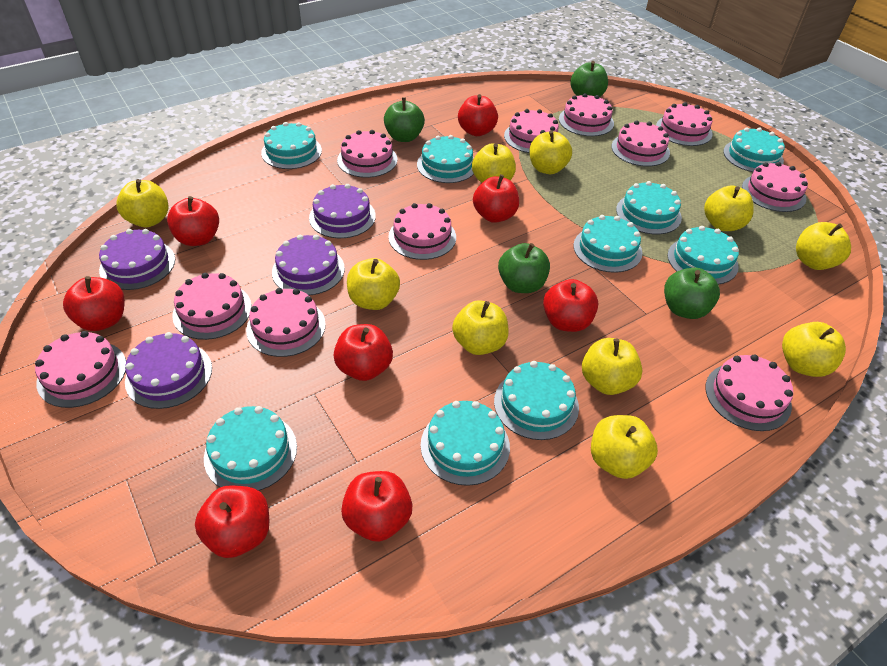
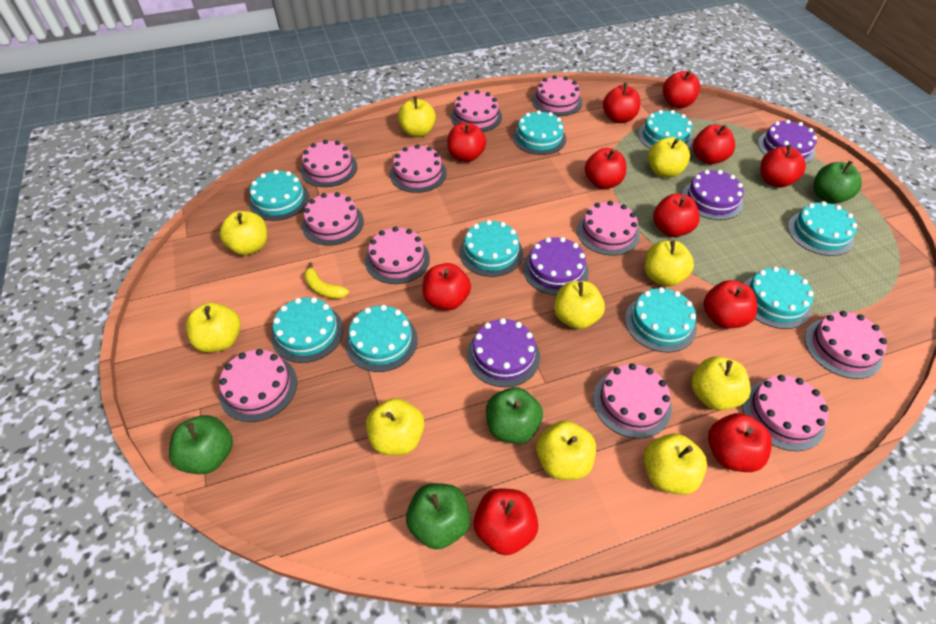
red apple: 8 -> 11
yellow banana: 0 -> 1

